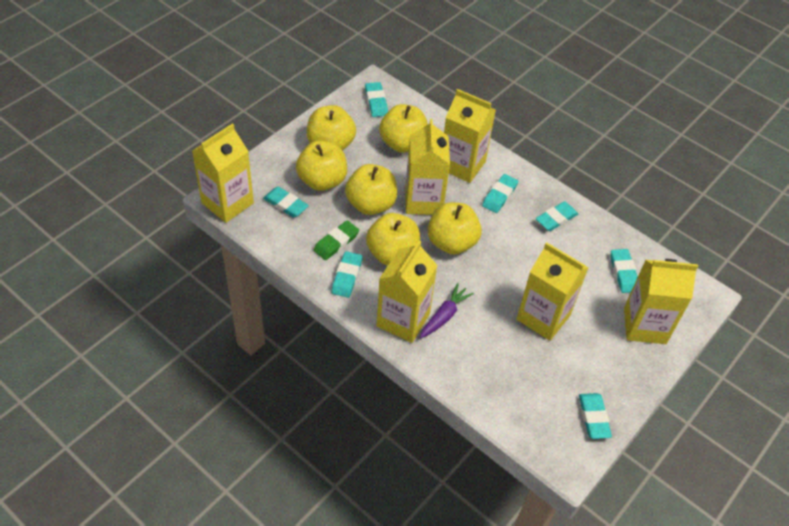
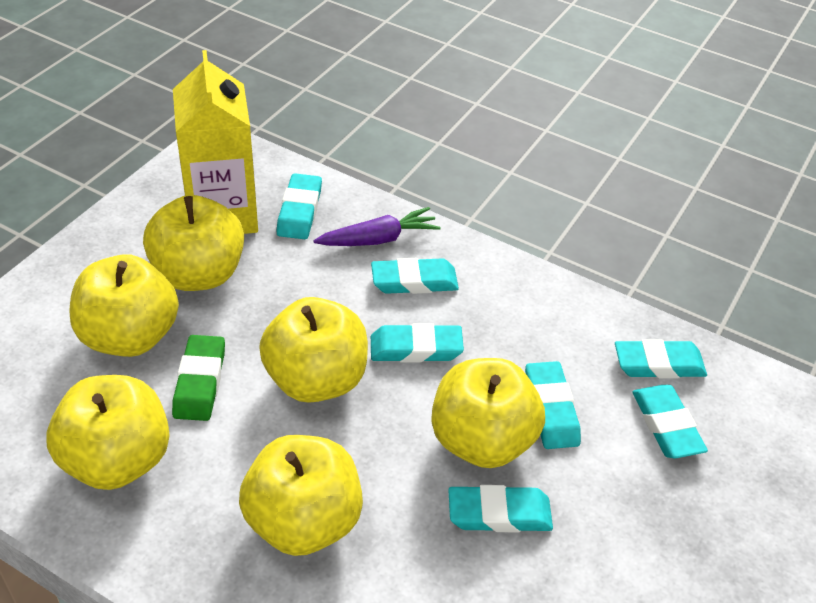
yellow carton: 6 -> 1

